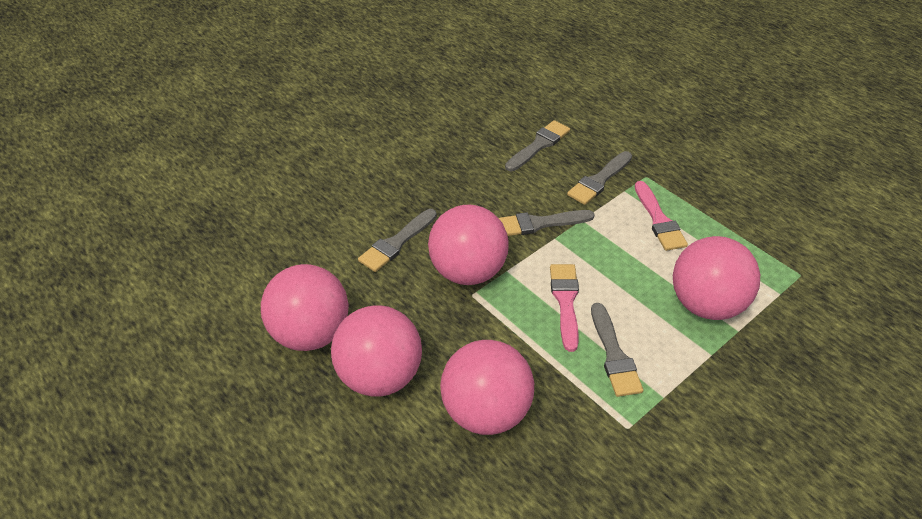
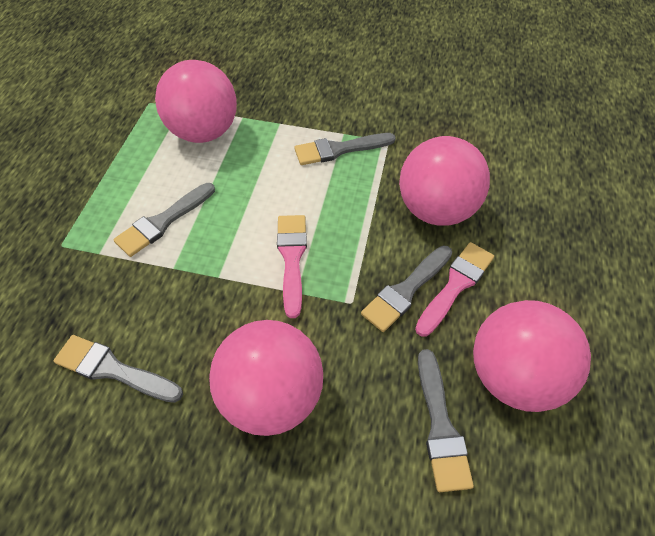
pink ball: 5 -> 4

